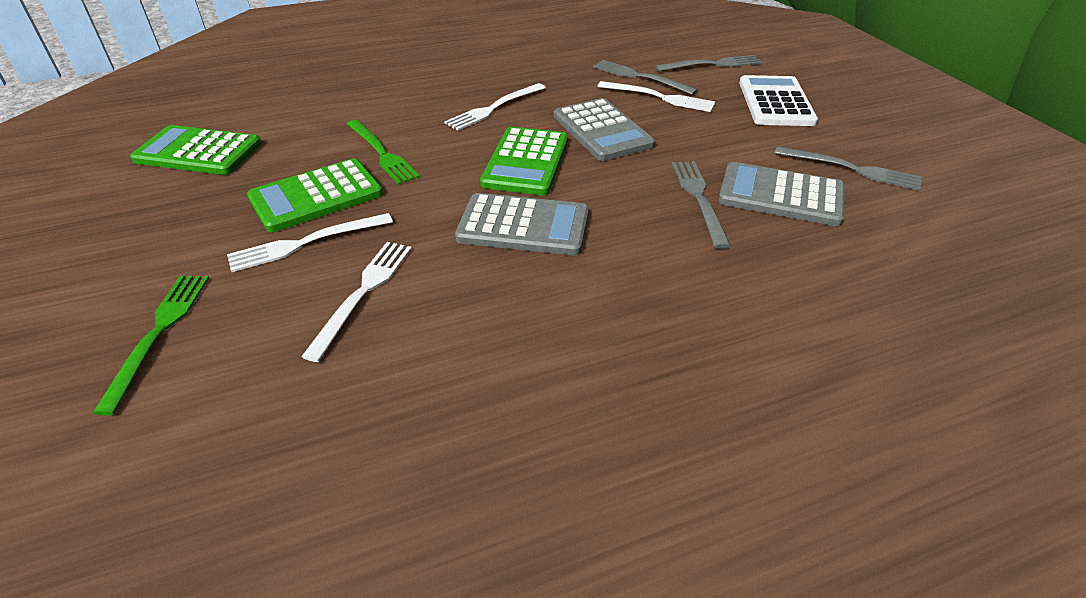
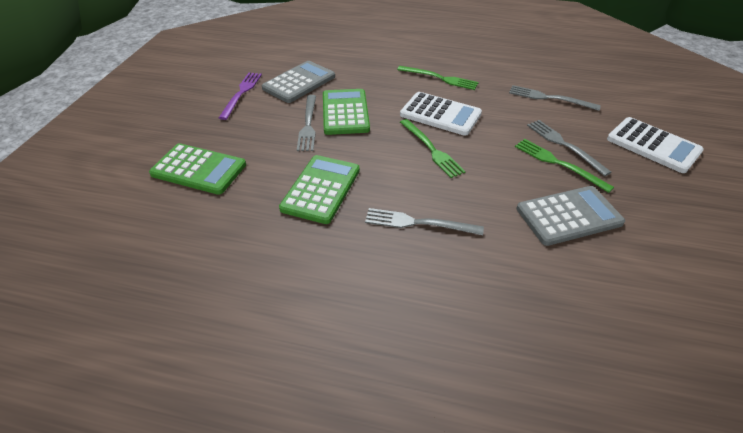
green fork: 2 -> 3
grey calculator: 3 -> 2
purple fork: 0 -> 1
white calculator: 1 -> 2
white fork: 4 -> 0

